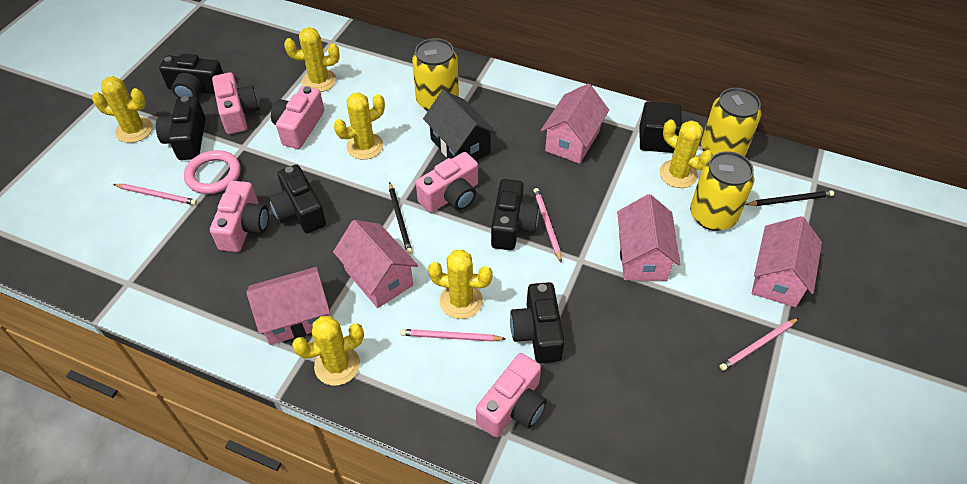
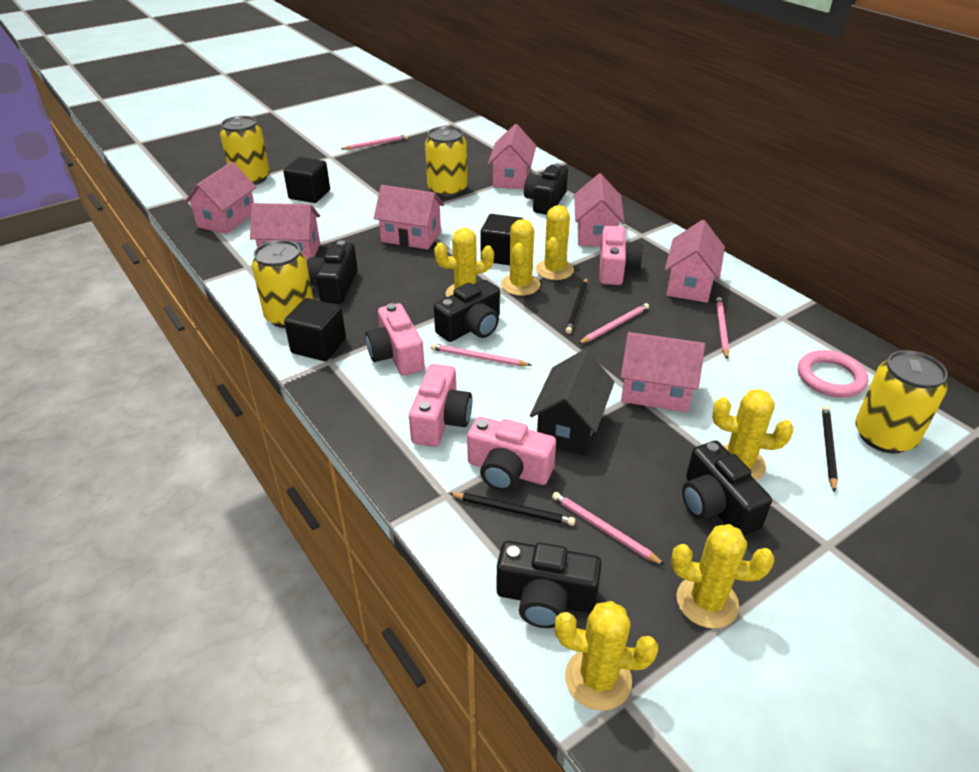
black cube: 1 -> 3
black pencil: 2 -> 3
pink camera: 5 -> 4
pink house: 5 -> 7
pink pencil: 4 -> 5
yellow can: 3 -> 4

